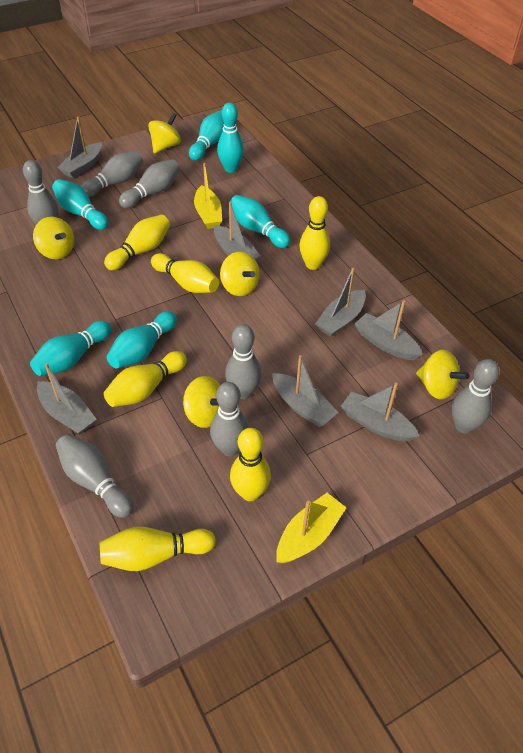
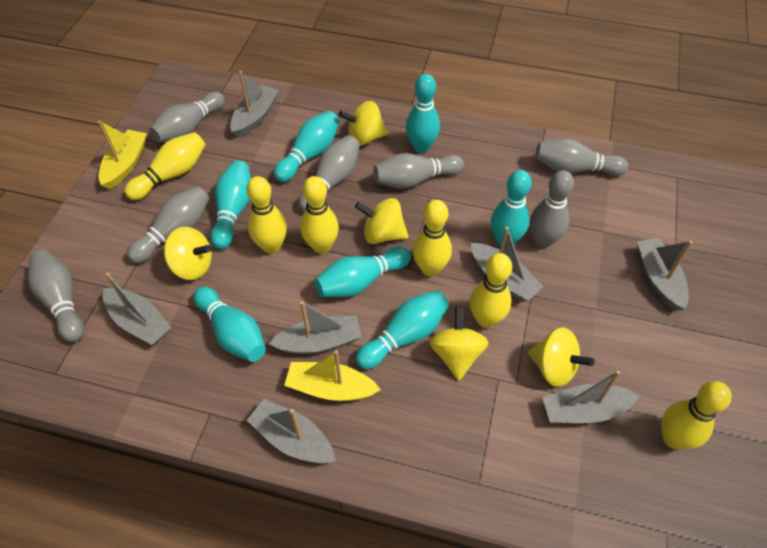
turquoise bowling pin: 6 -> 7

